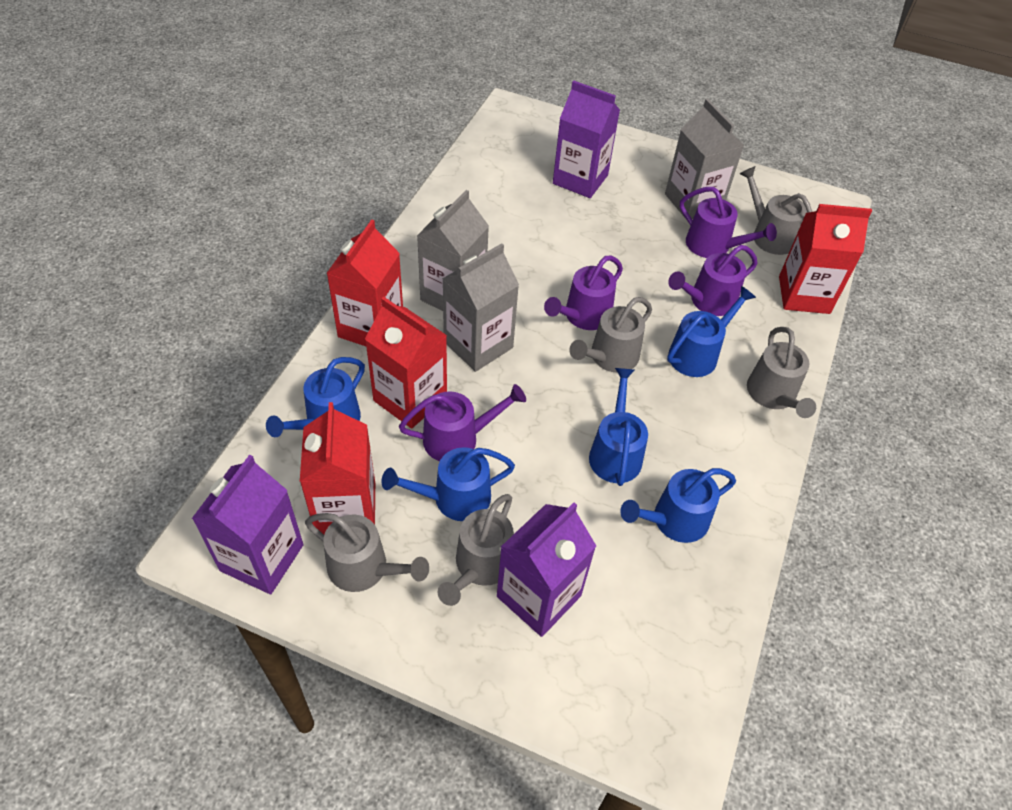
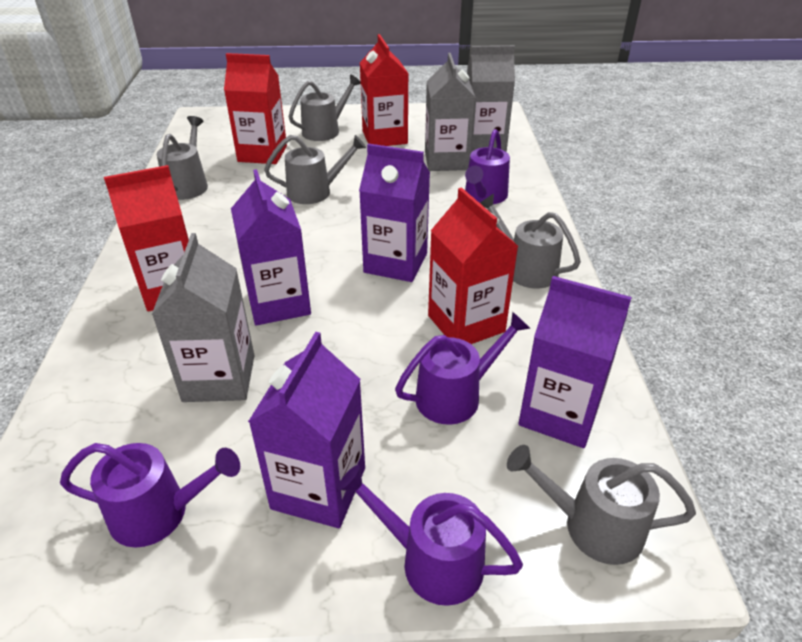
blue watering can: 5 -> 0
purple carton: 3 -> 4

